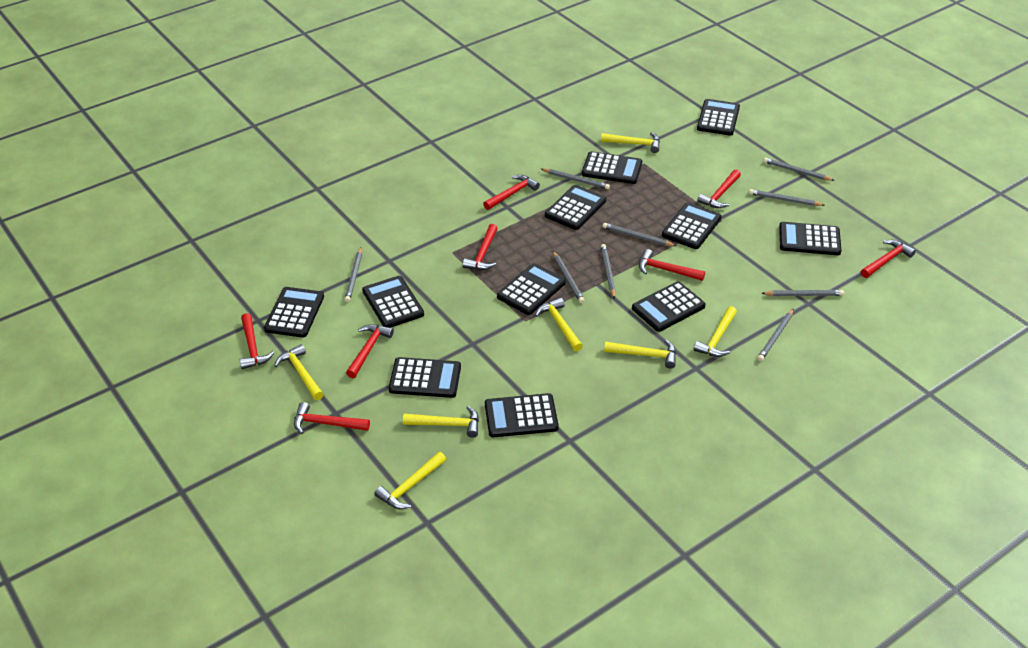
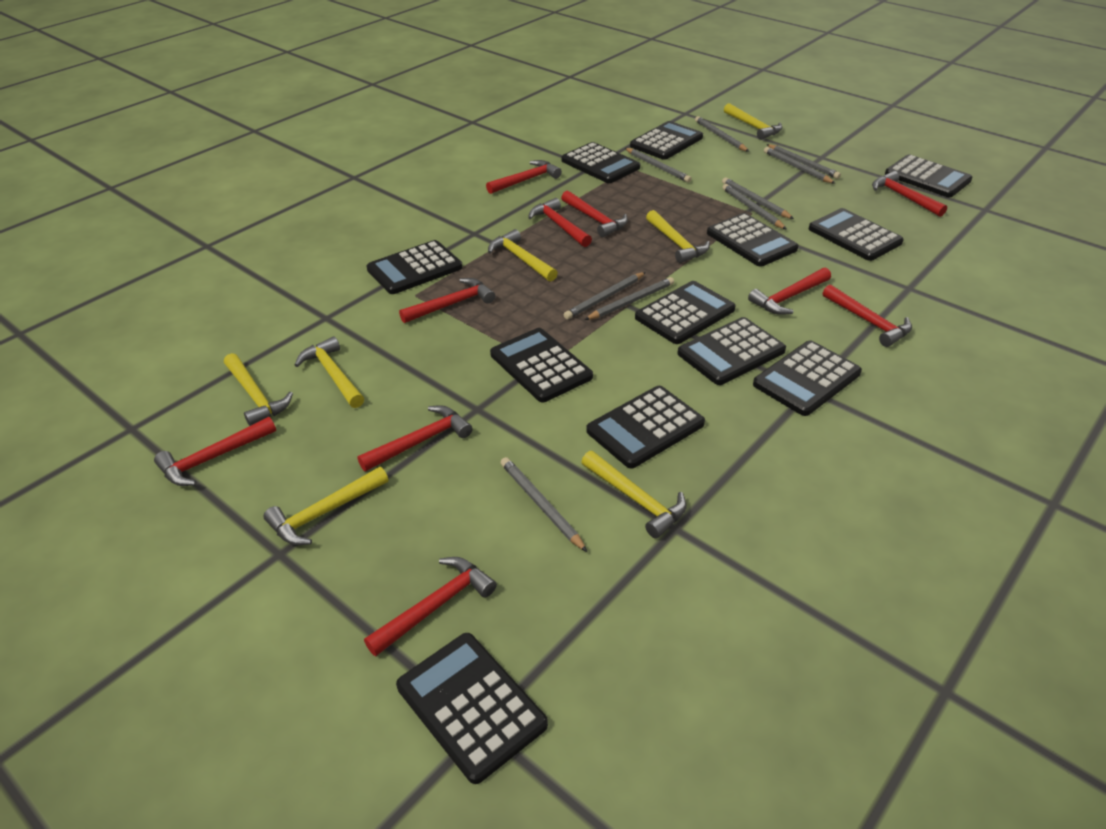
black calculator: 11 -> 12
red hammer: 8 -> 10

